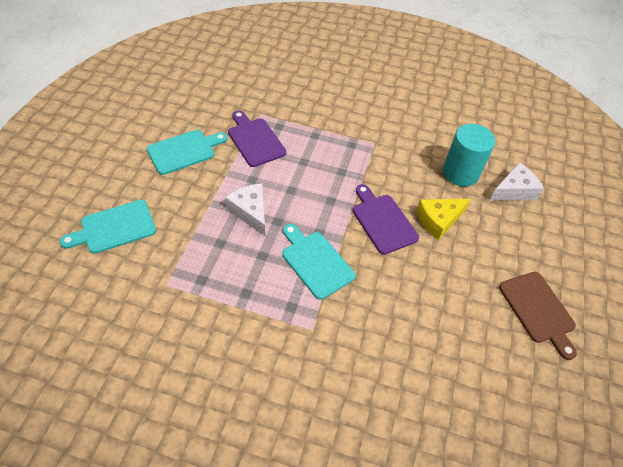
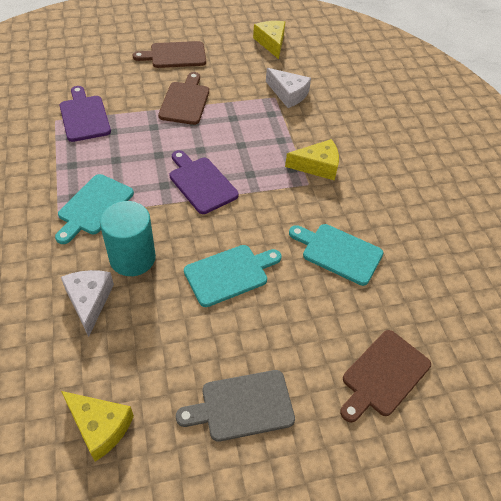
brown cutting board: 1 -> 3
grey cutting board: 0 -> 1
yellow cheese: 1 -> 3

